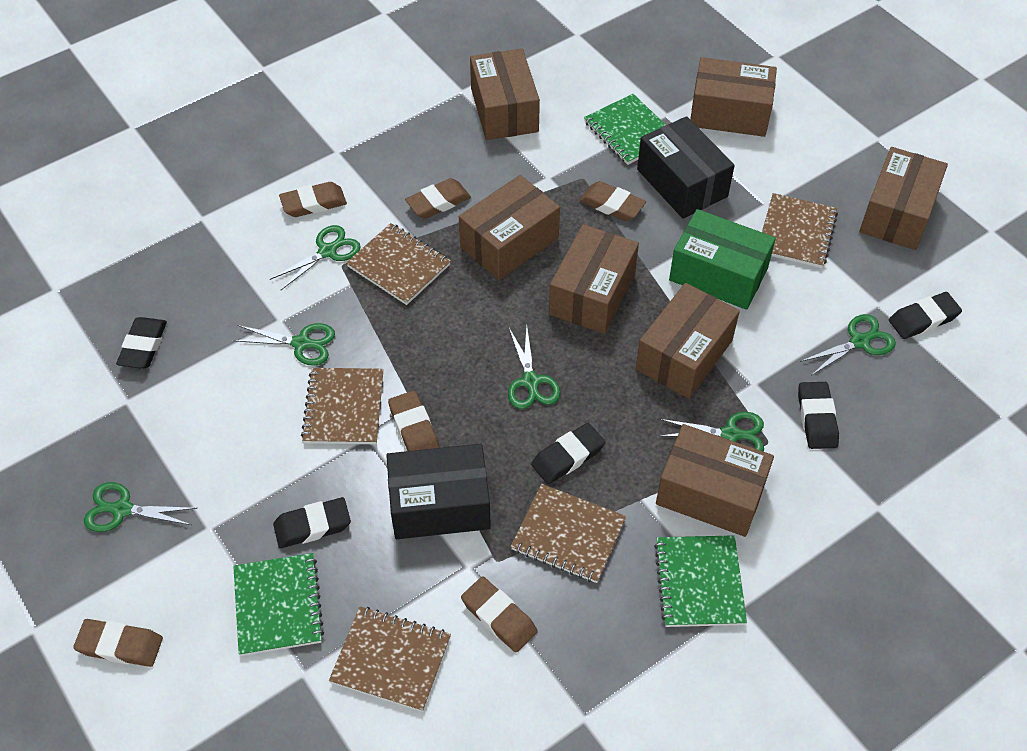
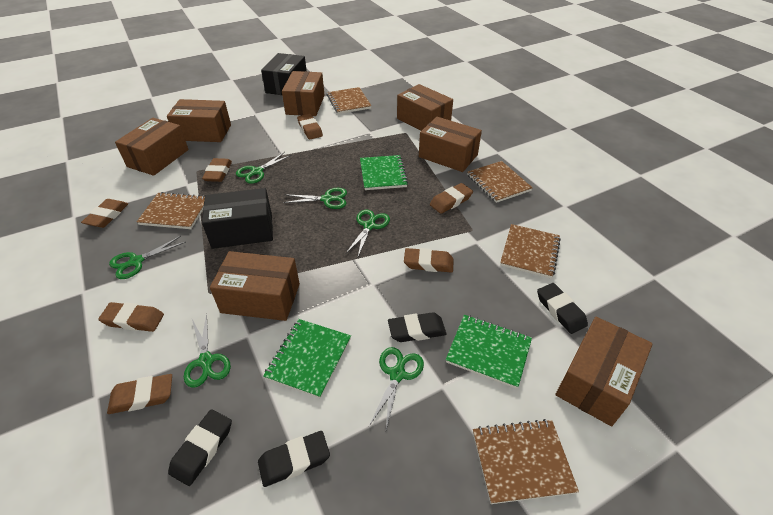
black eraser: 5 -> 4
brown eraser: 6 -> 7
green box: 1 -> 0

